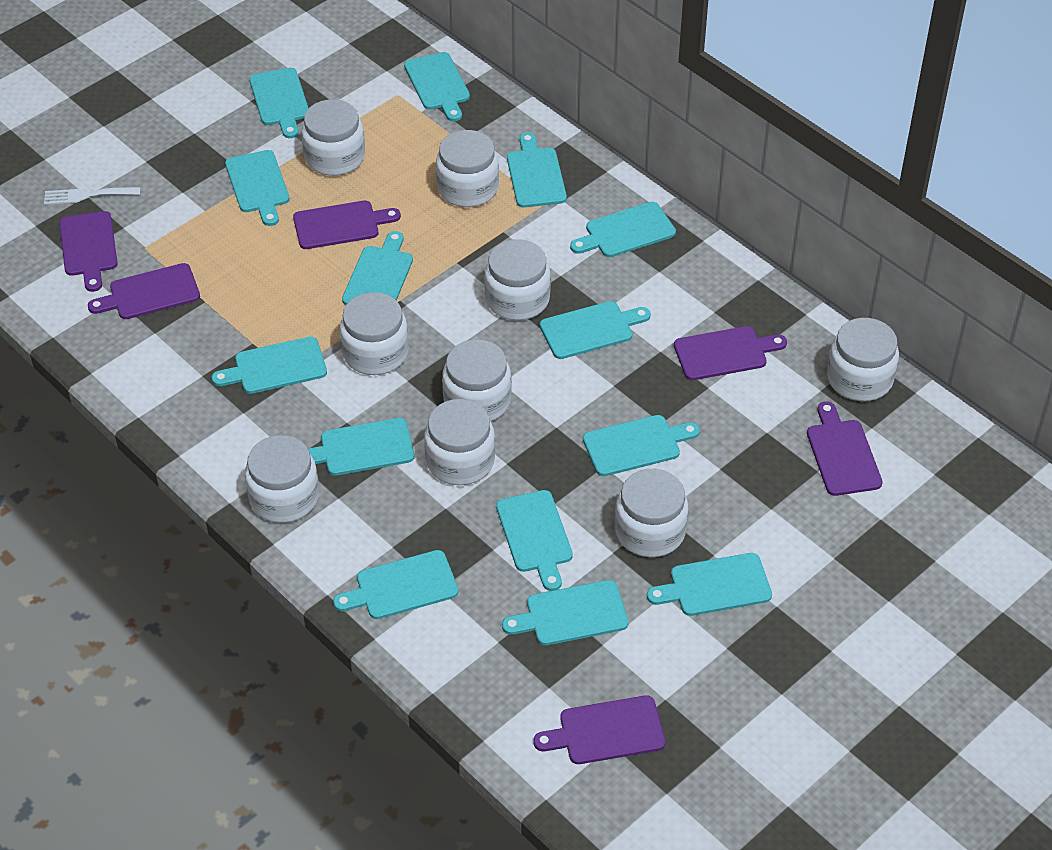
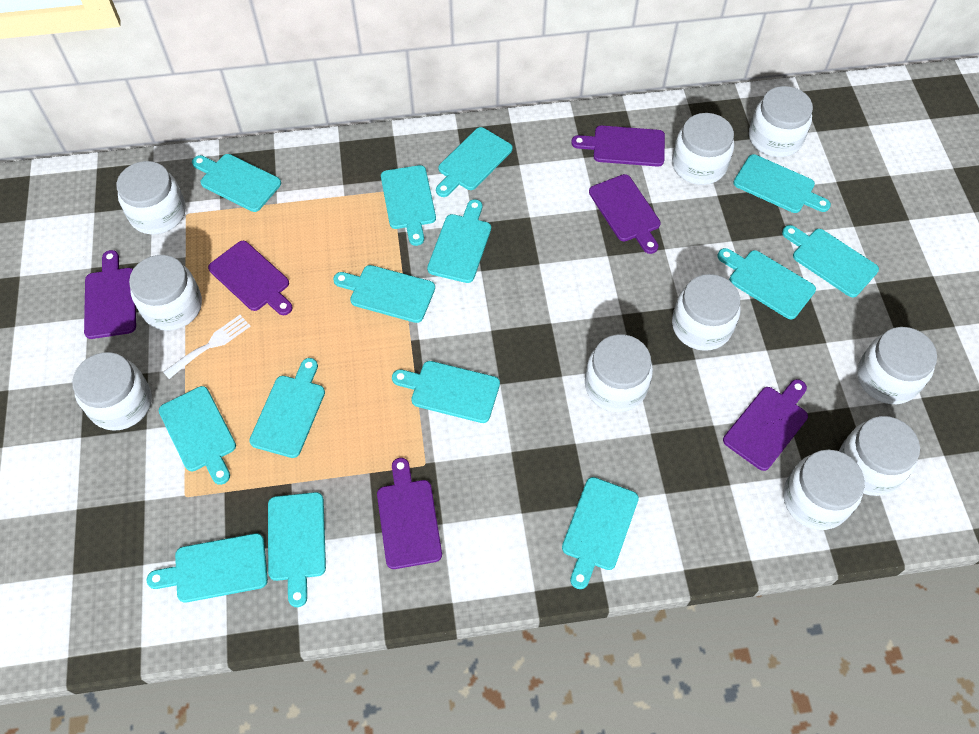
white jar: 9 -> 10

